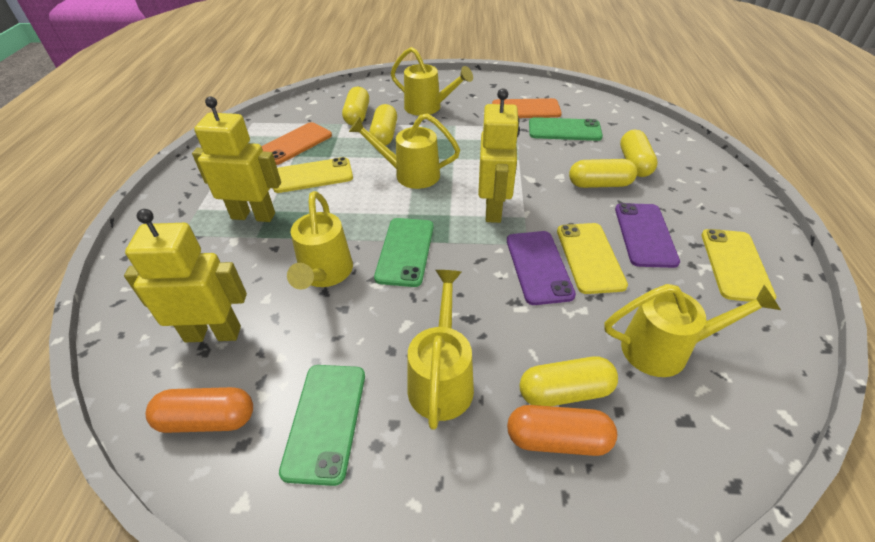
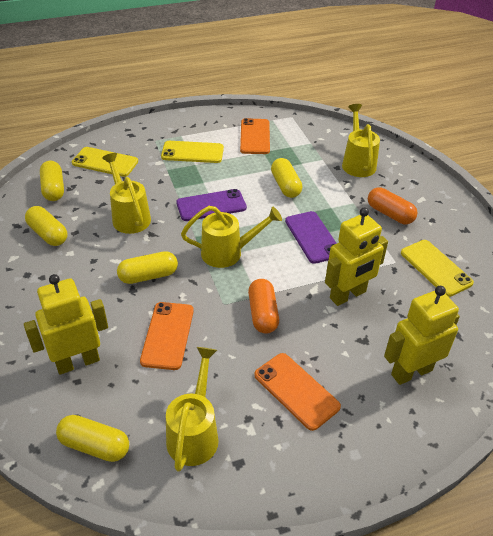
green phone: 3 -> 0
orange phone: 2 -> 3
yellow watering can: 5 -> 4

